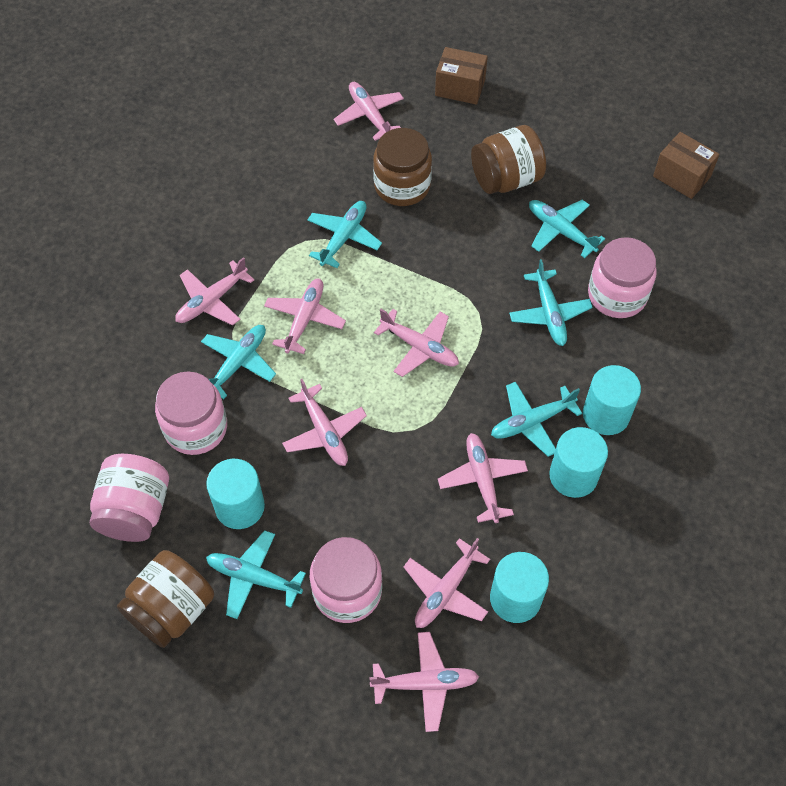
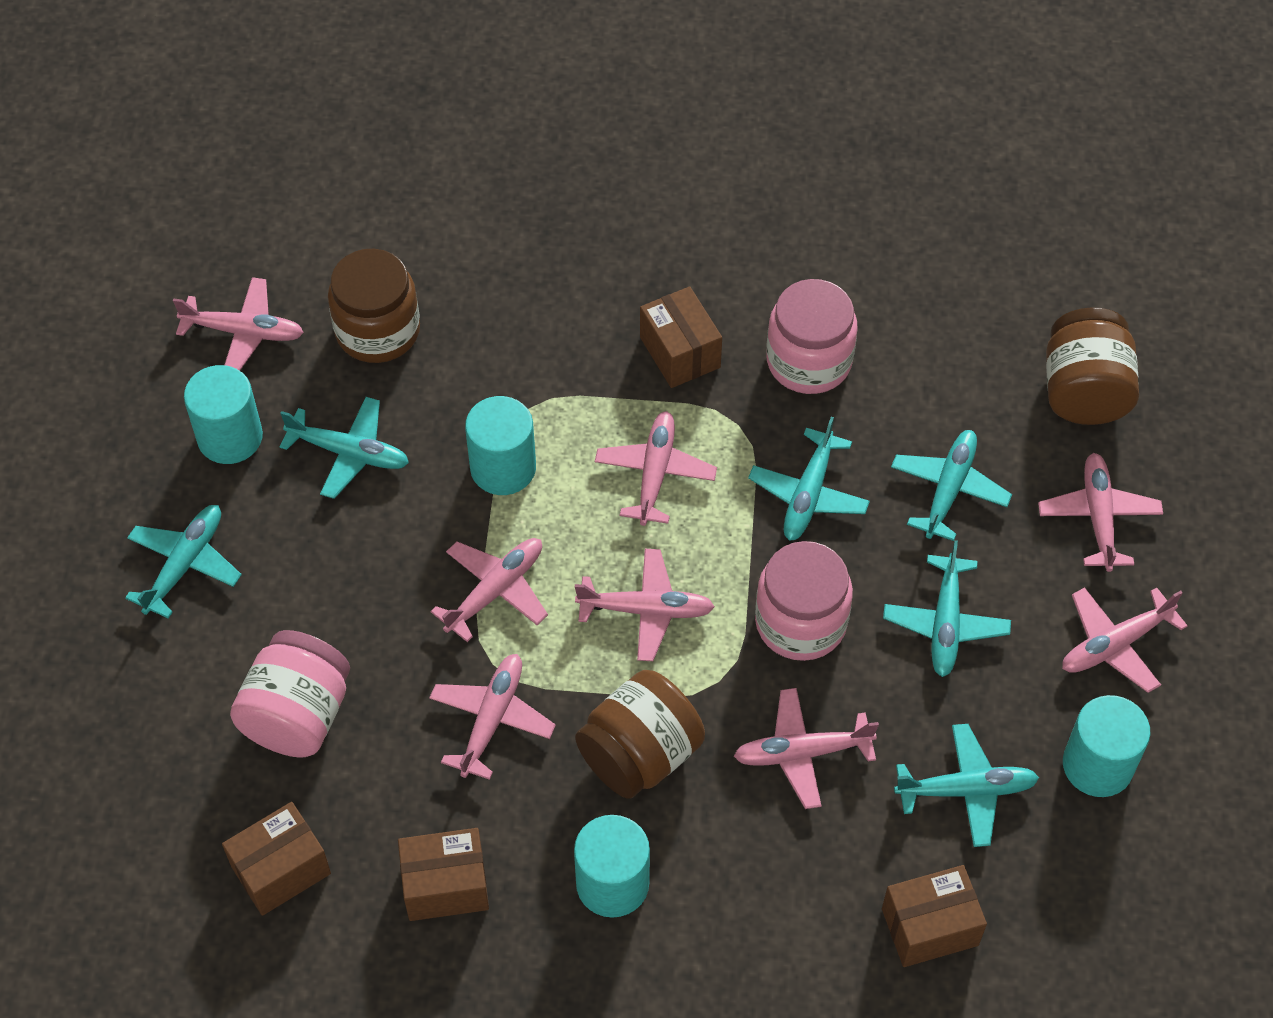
brown box: 2 -> 4
pink jar: 4 -> 3

